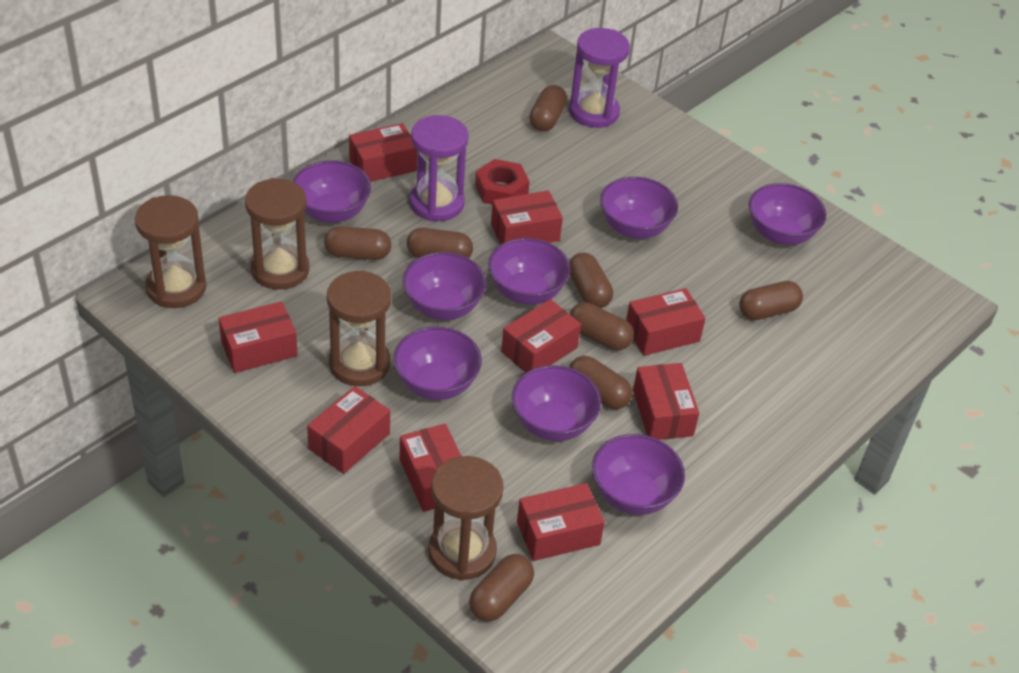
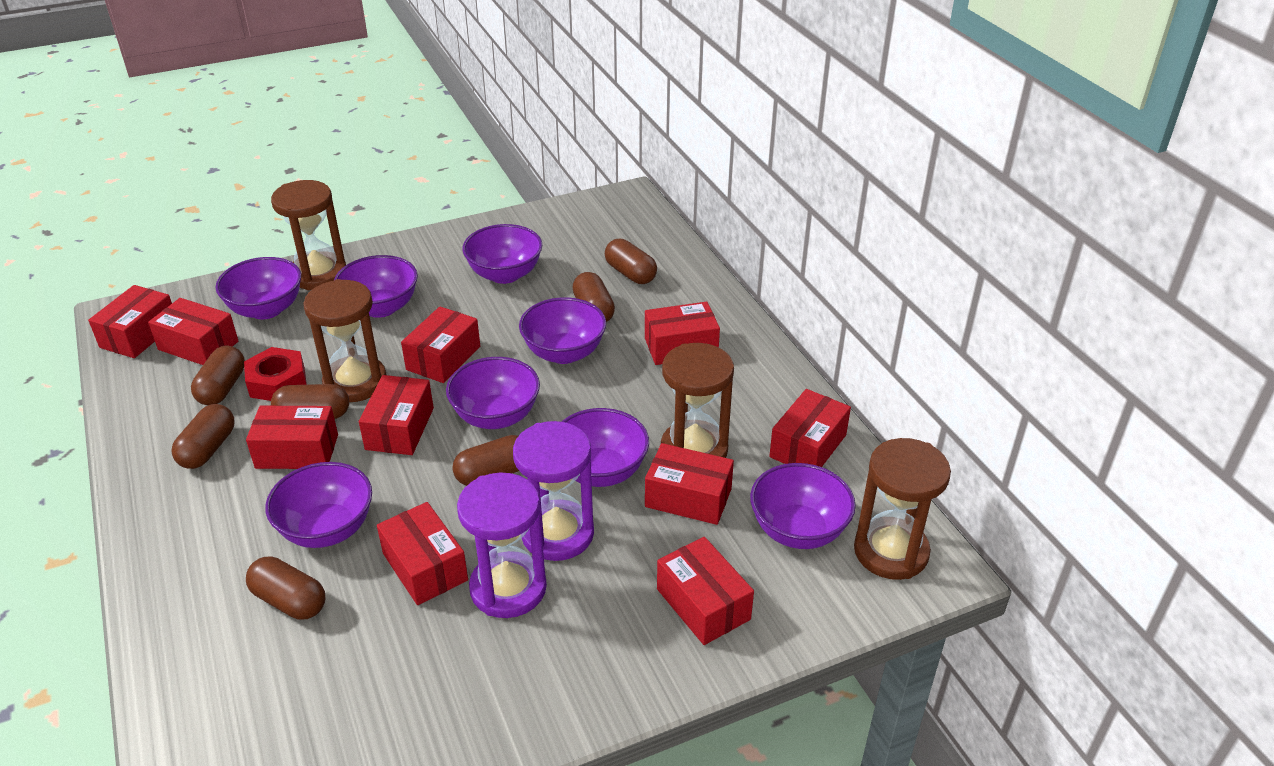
brown capsule: 8 -> 7
red box: 9 -> 10

